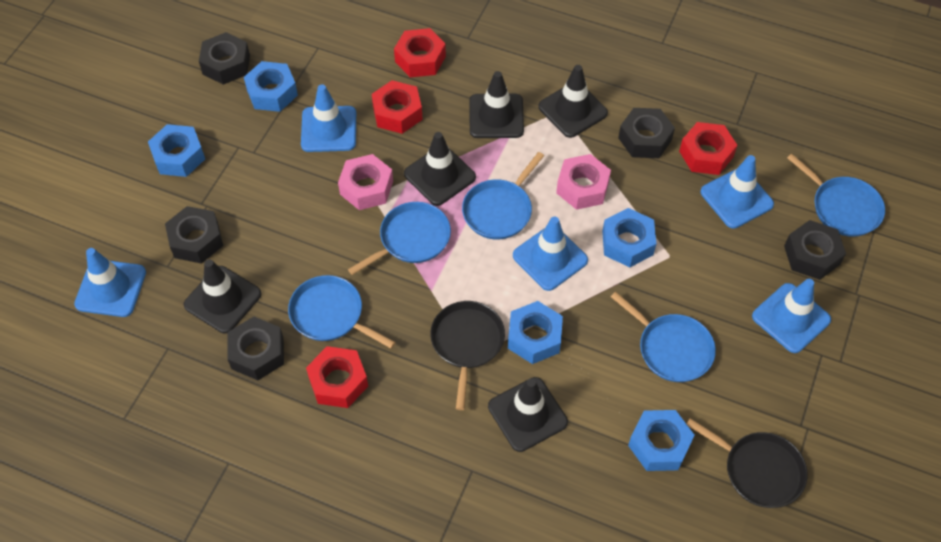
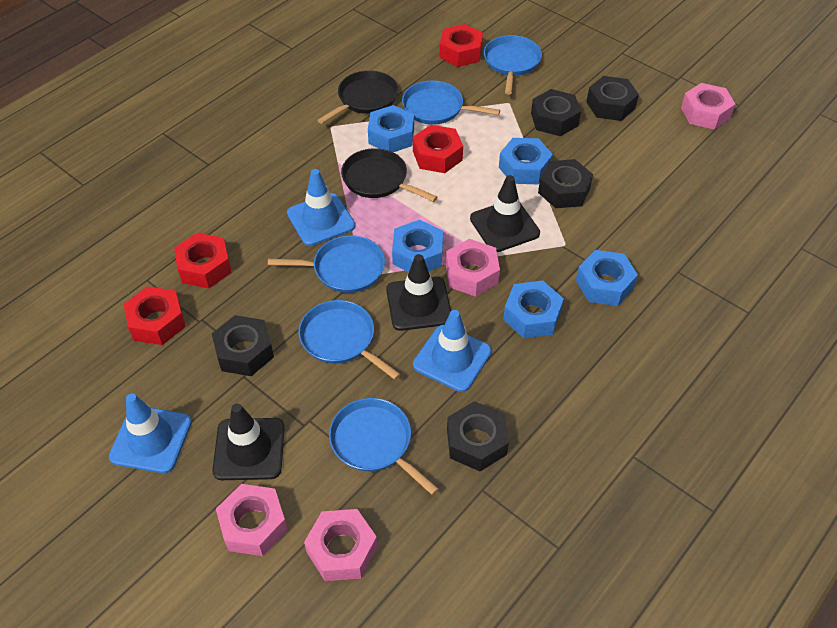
black traffic cone: 5 -> 3
blue traffic cone: 5 -> 3
pink nut: 2 -> 4

